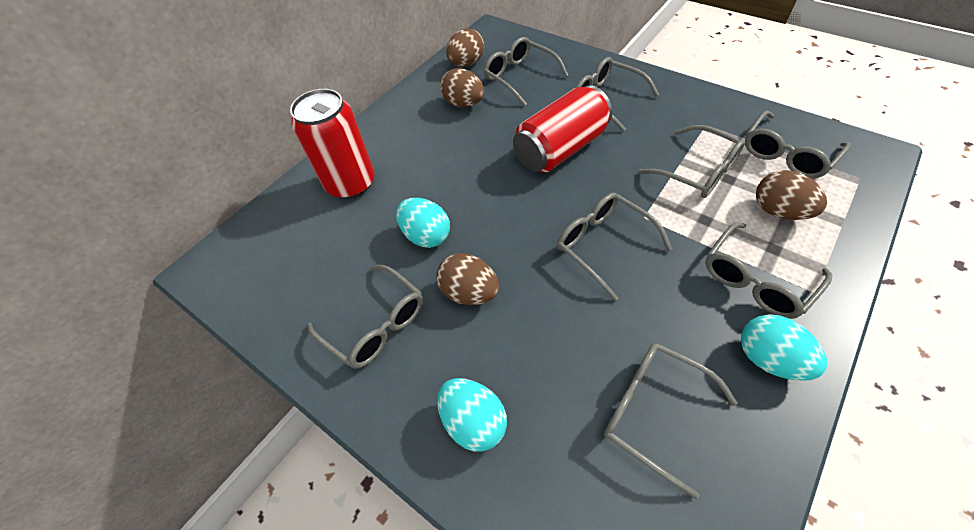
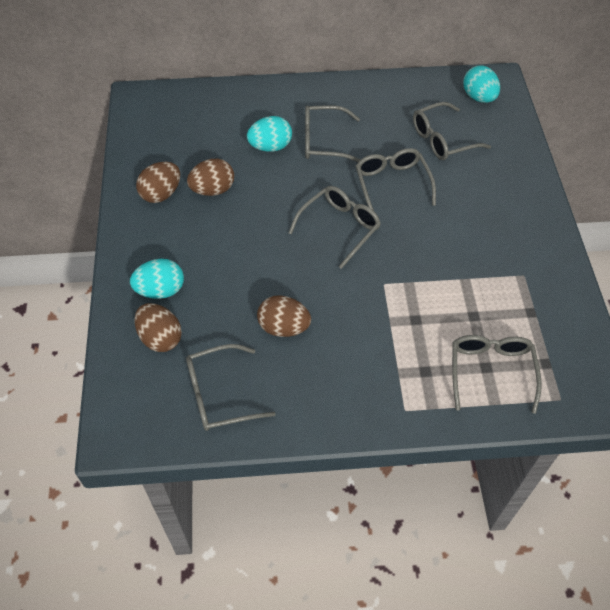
grey glasses: 8 -> 6
red can: 2 -> 0

